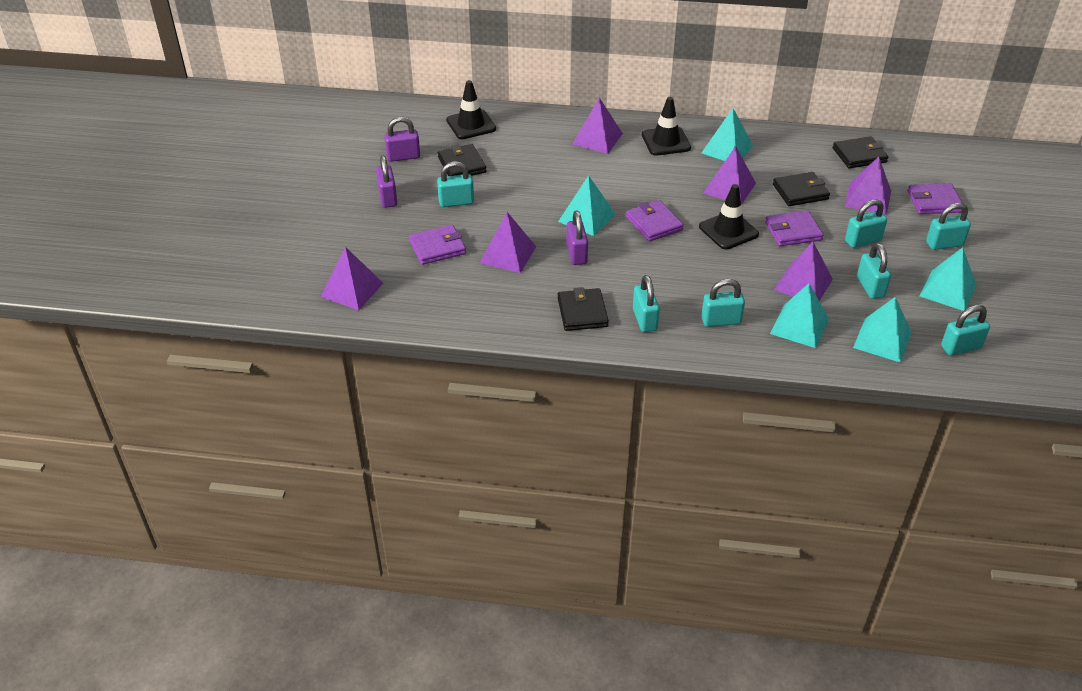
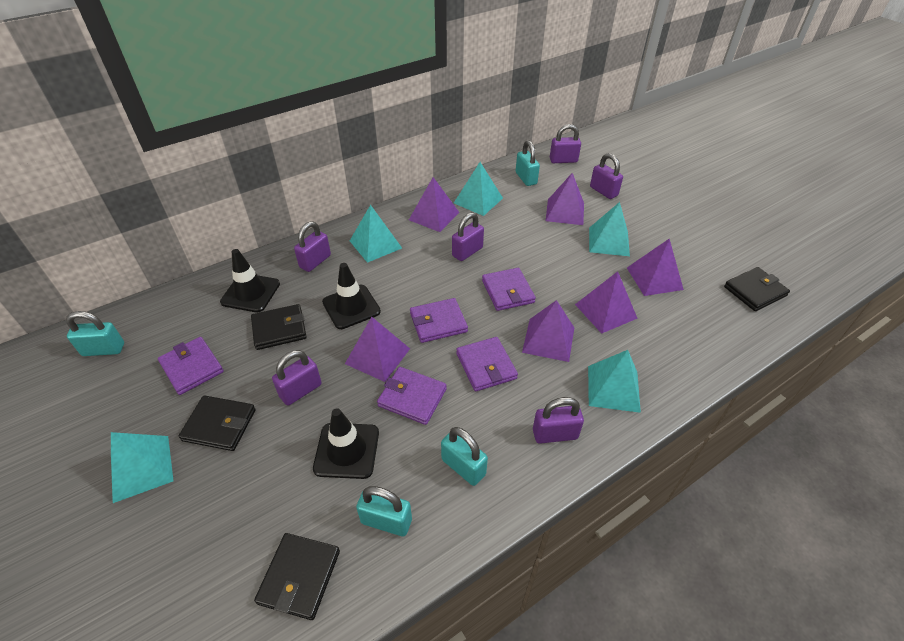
purple padlock: 3 -> 6
purple wallet: 4 -> 5
turquoise padlock: 7 -> 4

